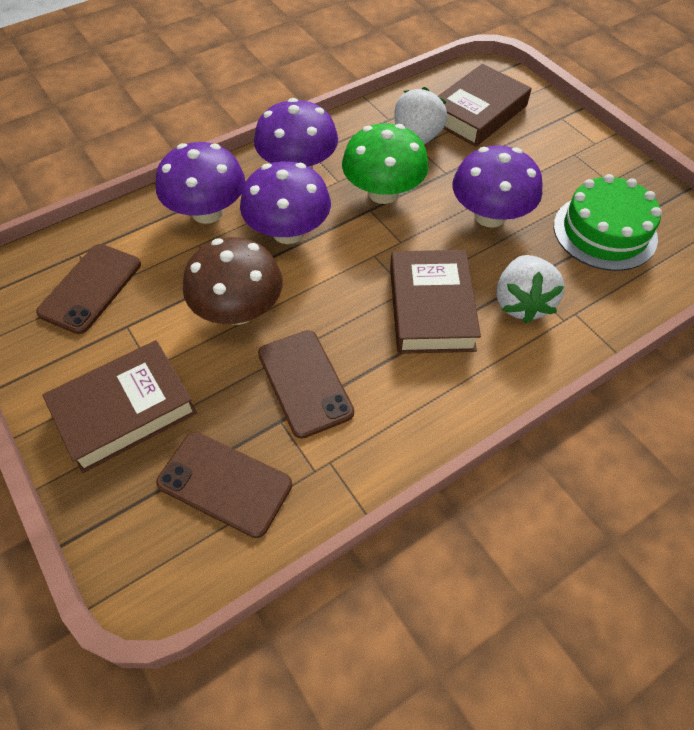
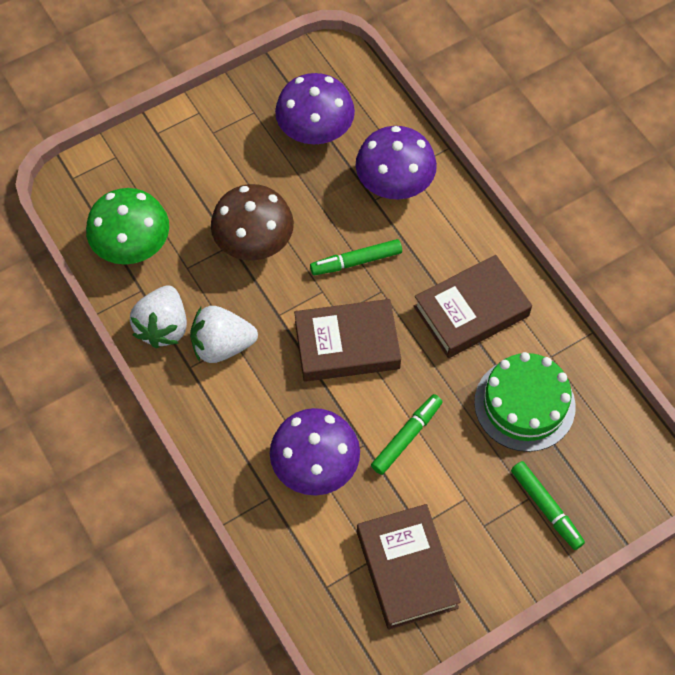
brown phone: 3 -> 0
green marker: 0 -> 3
purple mushroom: 4 -> 3

